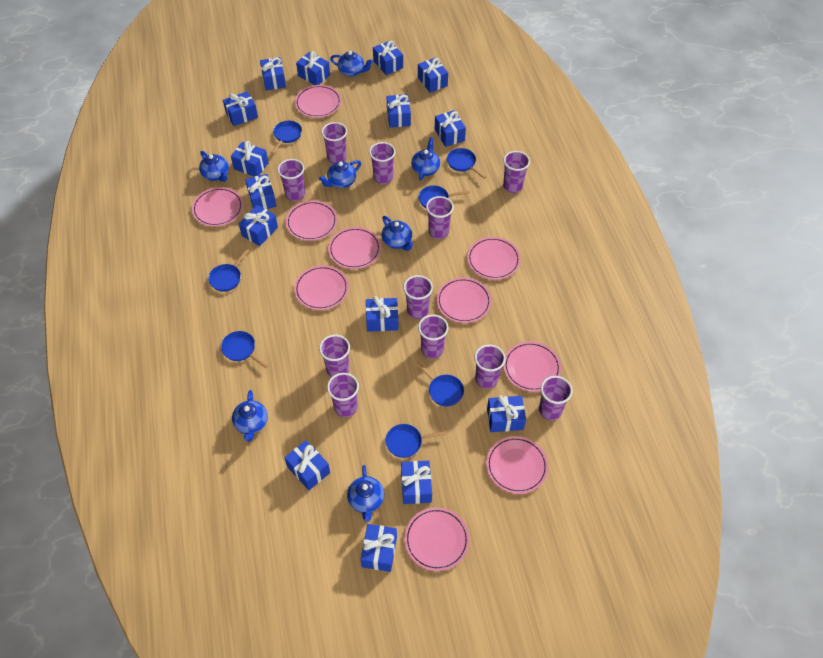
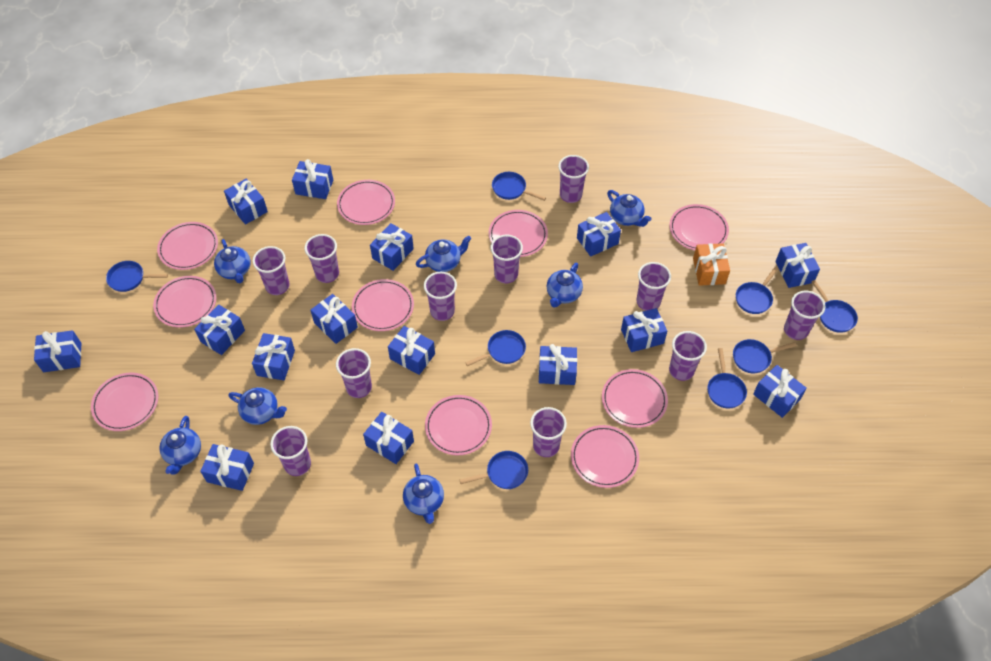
blue pan: 7 -> 8
orange gift: 0 -> 1

